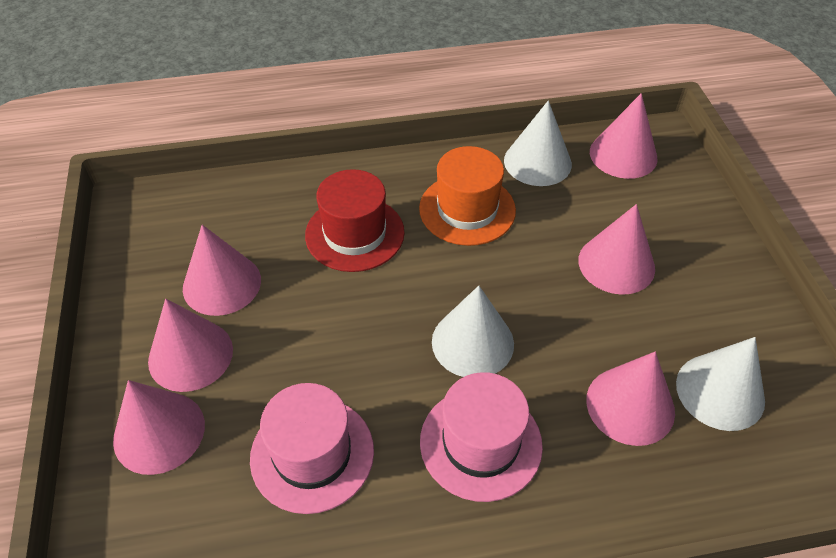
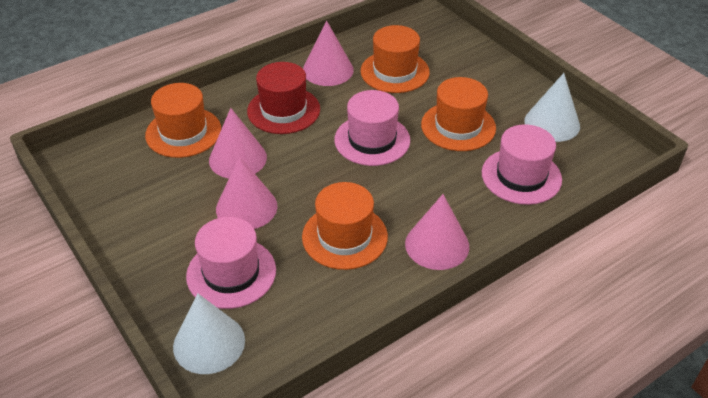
orange hat: 1 -> 4
pink cone: 6 -> 4
pink hat: 2 -> 3
white cone: 3 -> 2

